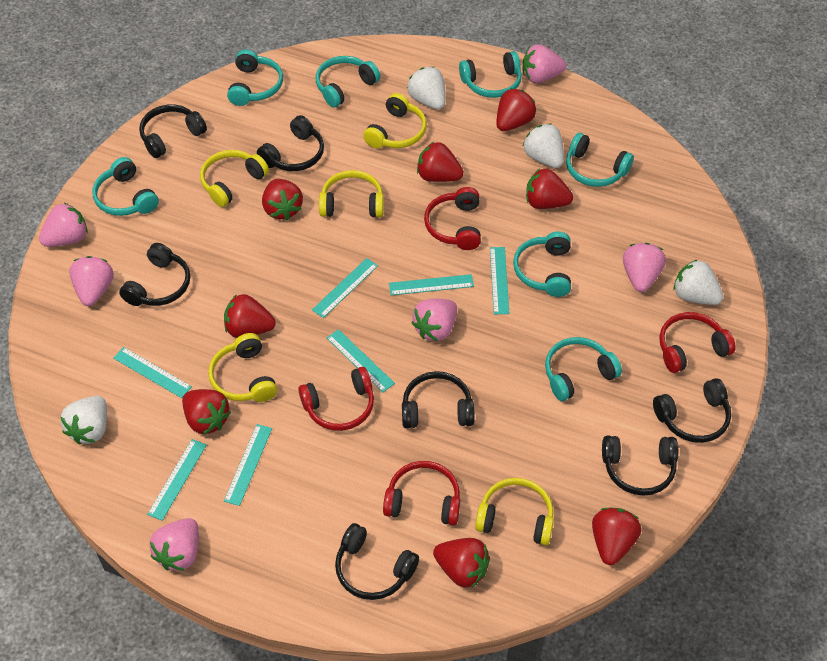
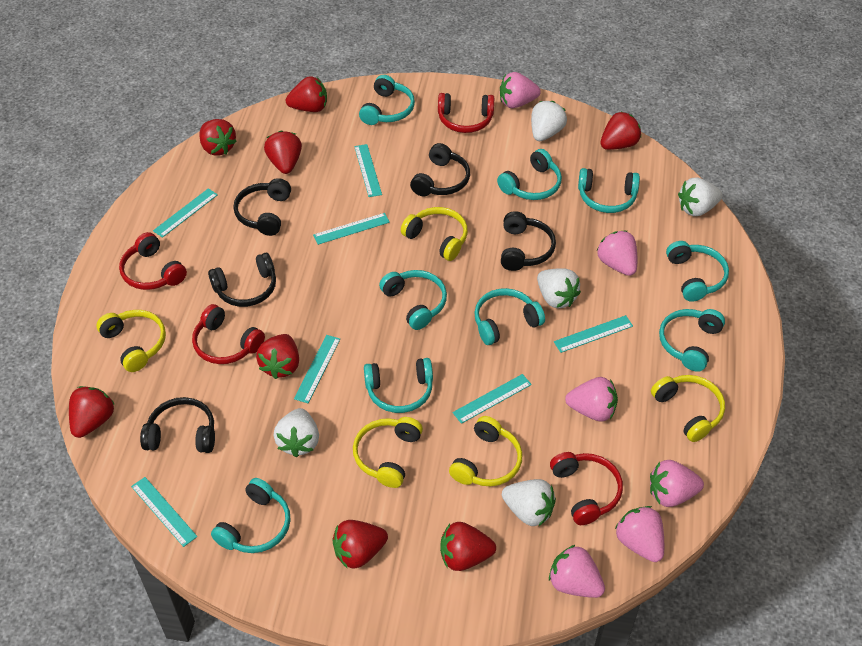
black headphones: 7 -> 5
turquoise headphones: 7 -> 9
white strawberry: 4 -> 5

